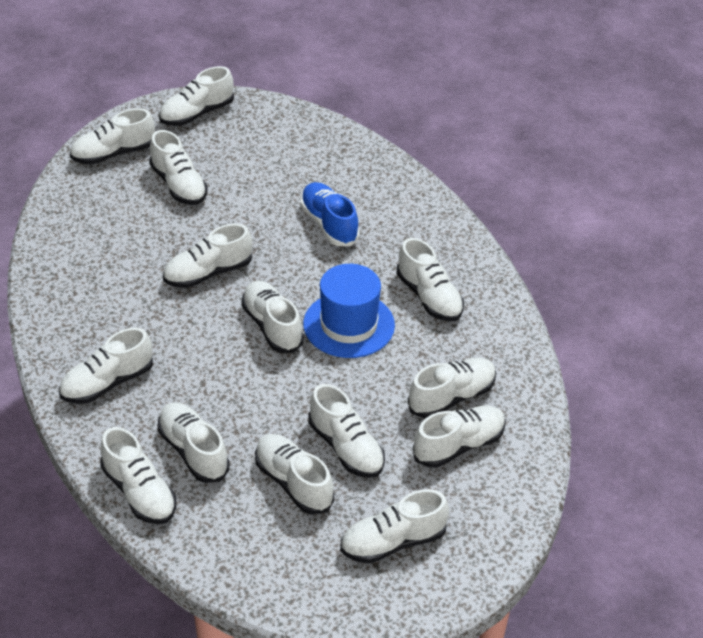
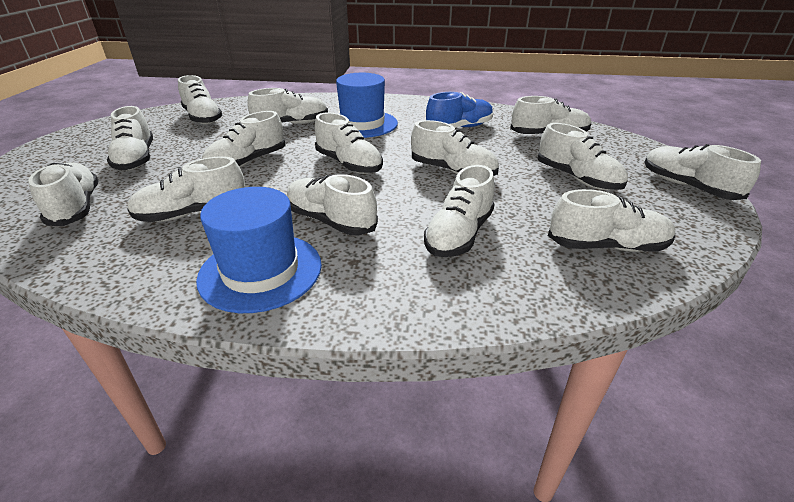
blue hat: 1 -> 2

